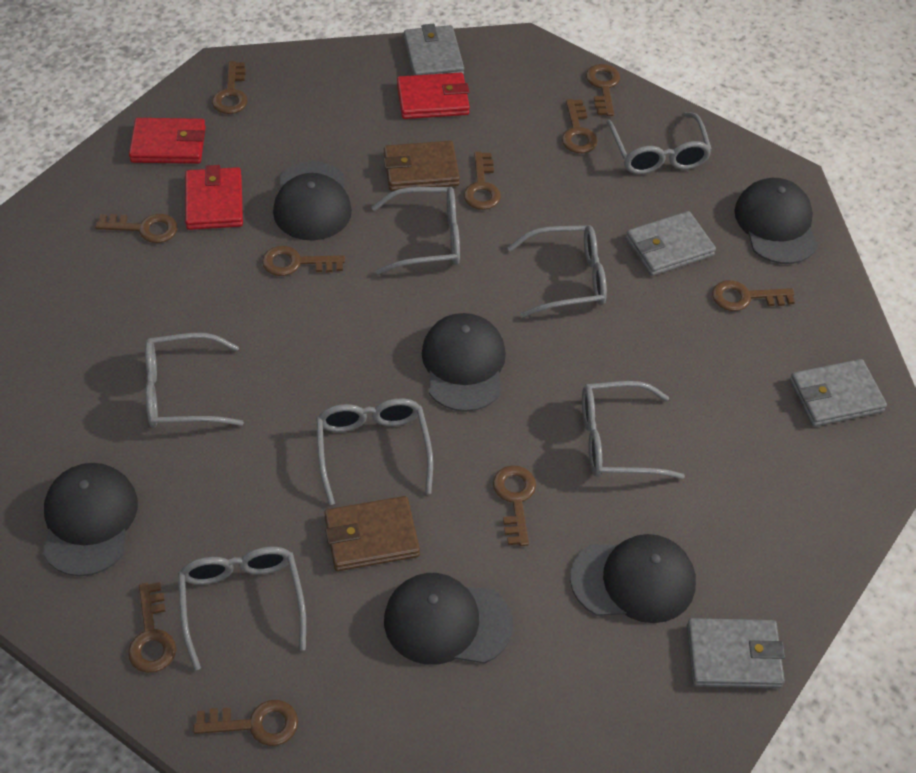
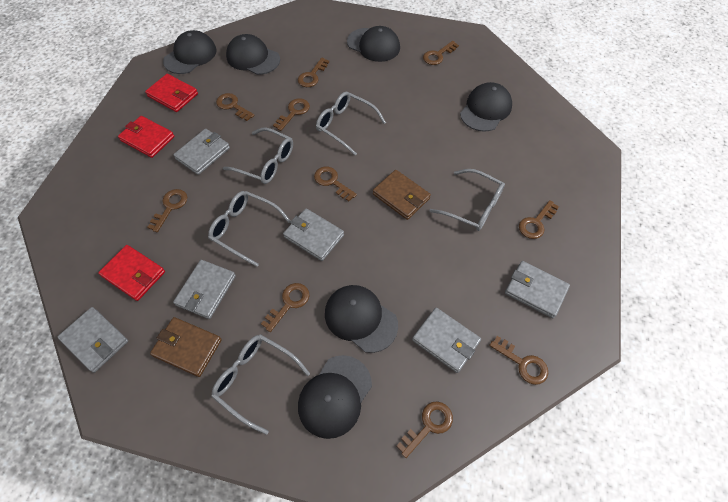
grey glasses: 7 -> 5
grey wallet: 4 -> 6

